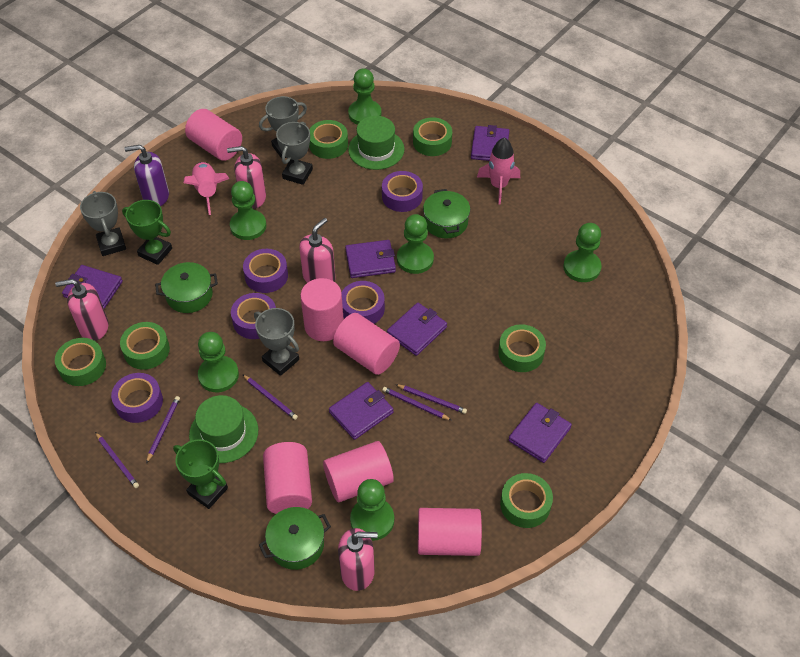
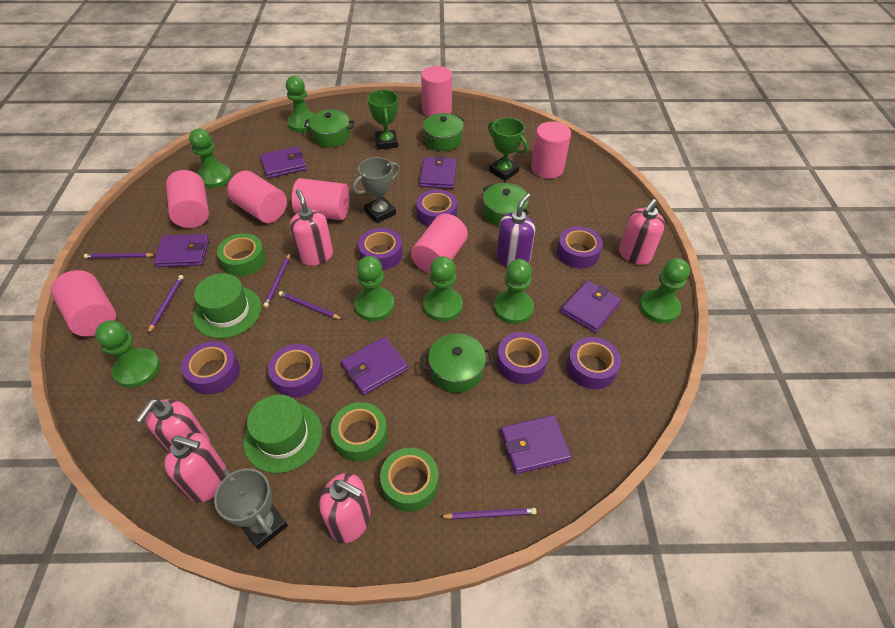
green pawn: 6 -> 7
green pot: 3 -> 4
green tape: 6 -> 3
grey trophy: 4 -> 2
pink cylinder: 6 -> 7
pink rocket: 2 -> 0
pink soap dispenser: 4 -> 5
purple tape: 5 -> 7

